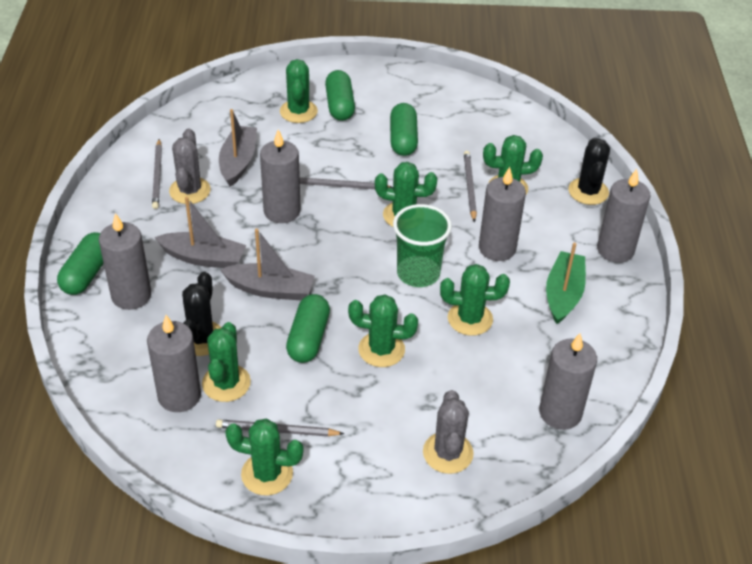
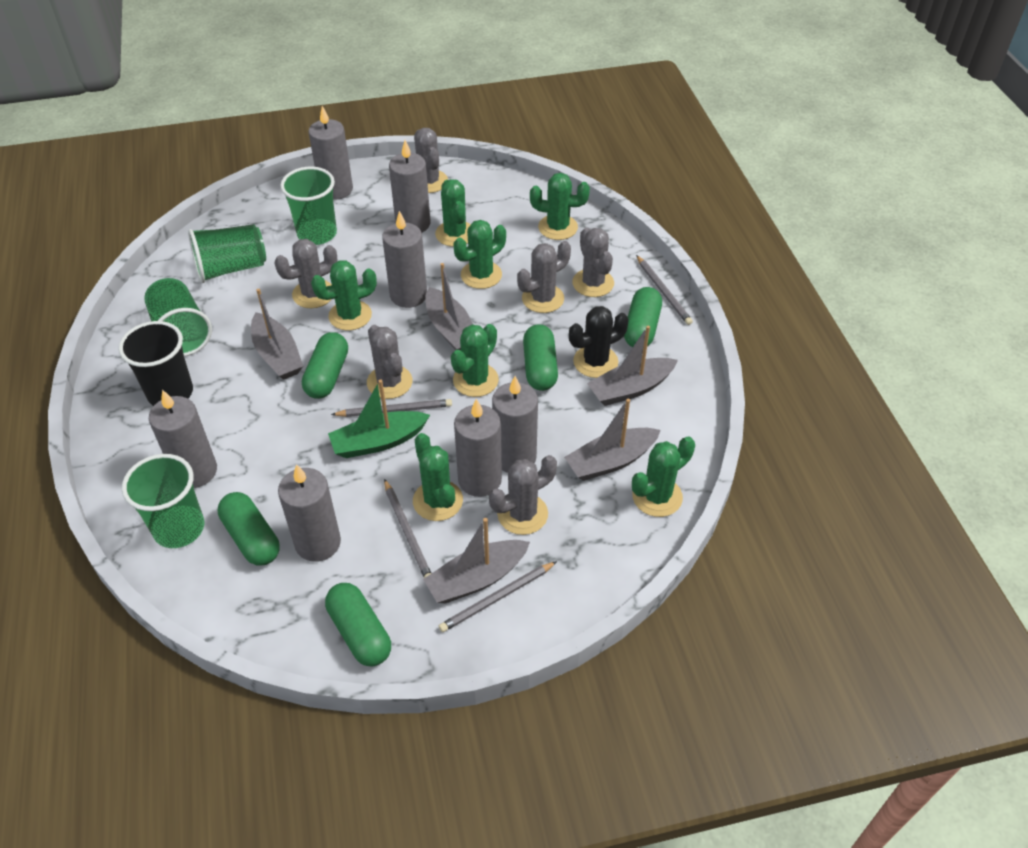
black cactus: 2 -> 1
black cup: 0 -> 1
green capsule: 4 -> 5
green cup: 1 -> 4
grey boat: 3 -> 5
grey cactus: 2 -> 6
grey candle: 6 -> 7

